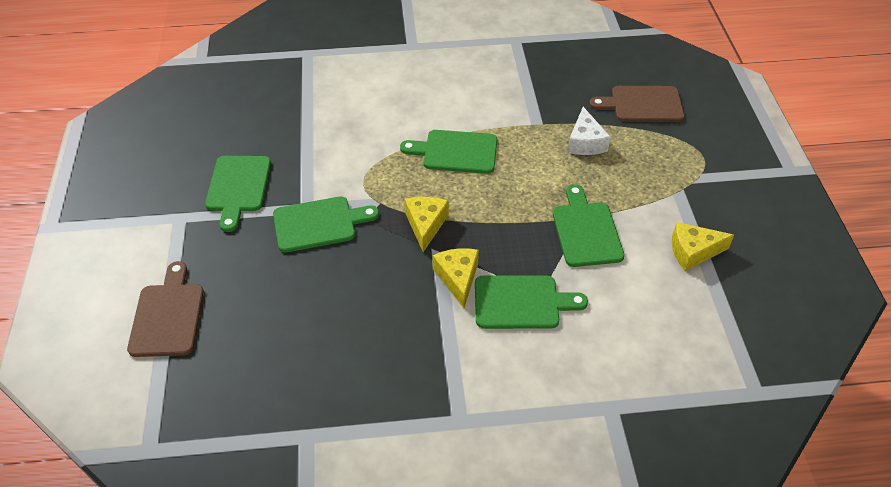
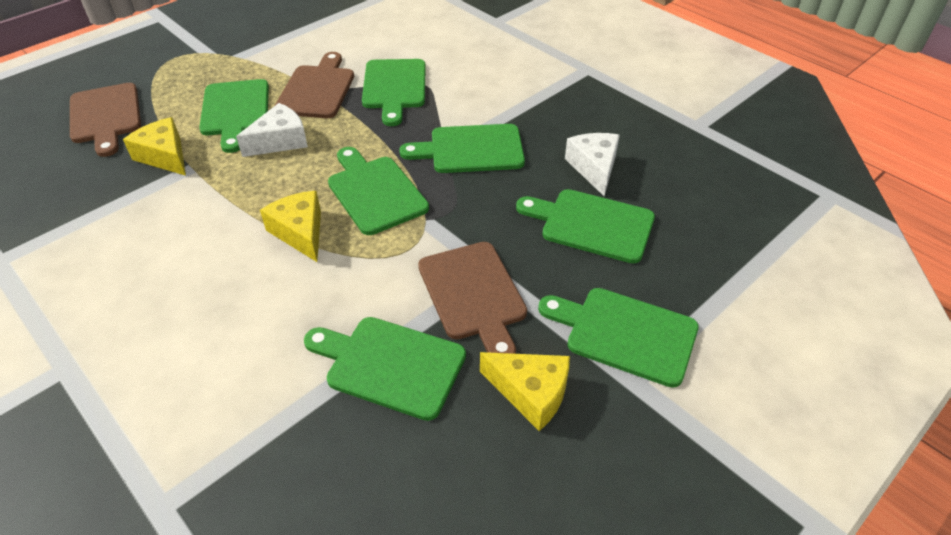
brown cutting board: 2 -> 3
green cutting board: 5 -> 7
white cheese: 1 -> 2

